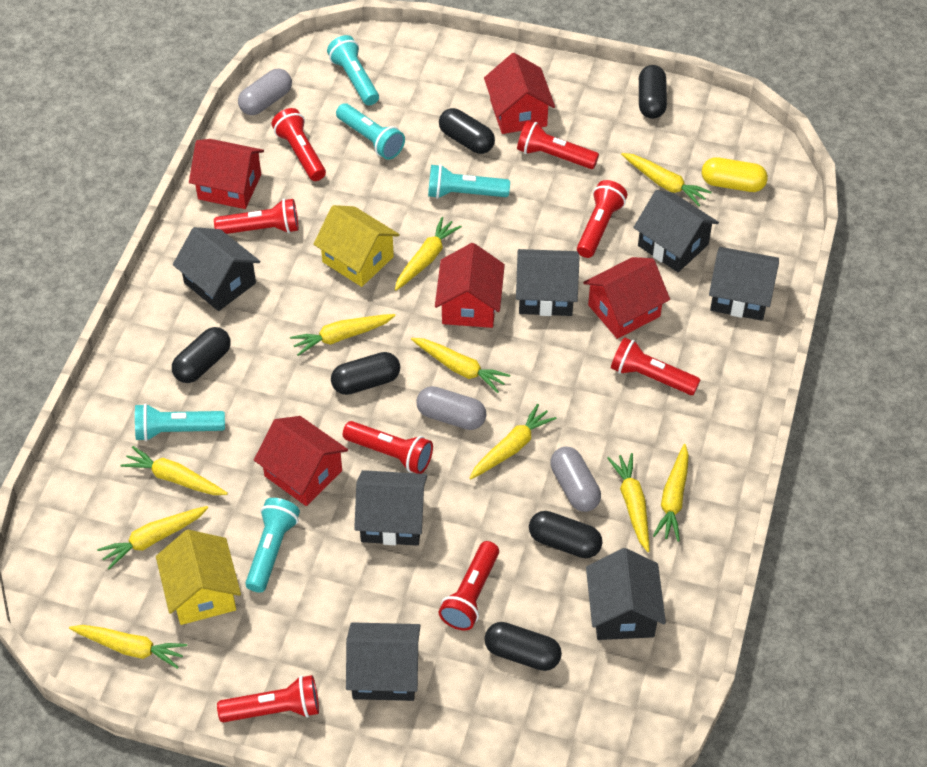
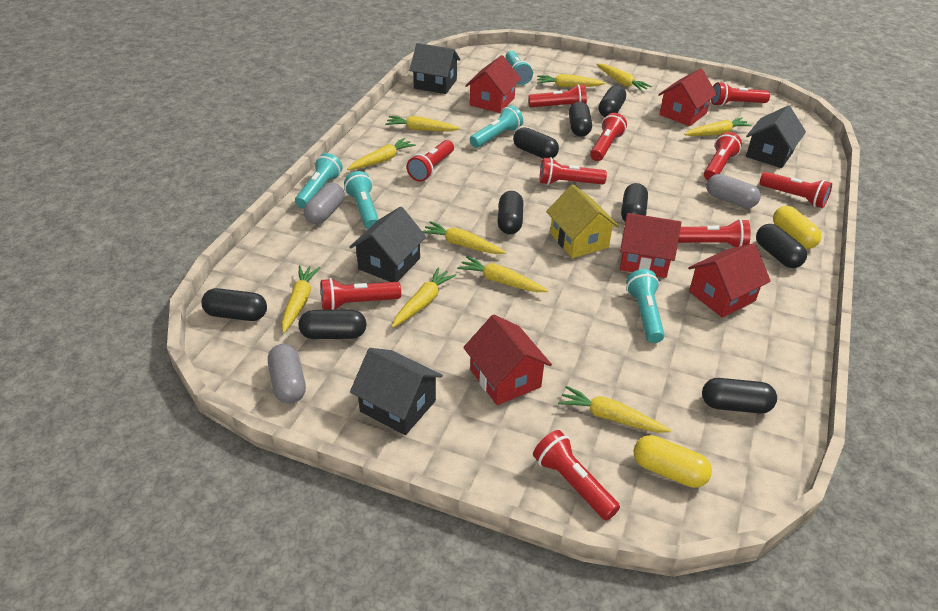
black capsule: 6 -> 9
black house: 7 -> 4
red flashlight: 8 -> 10
yellow capsule: 1 -> 2
yellow house: 2 -> 1

